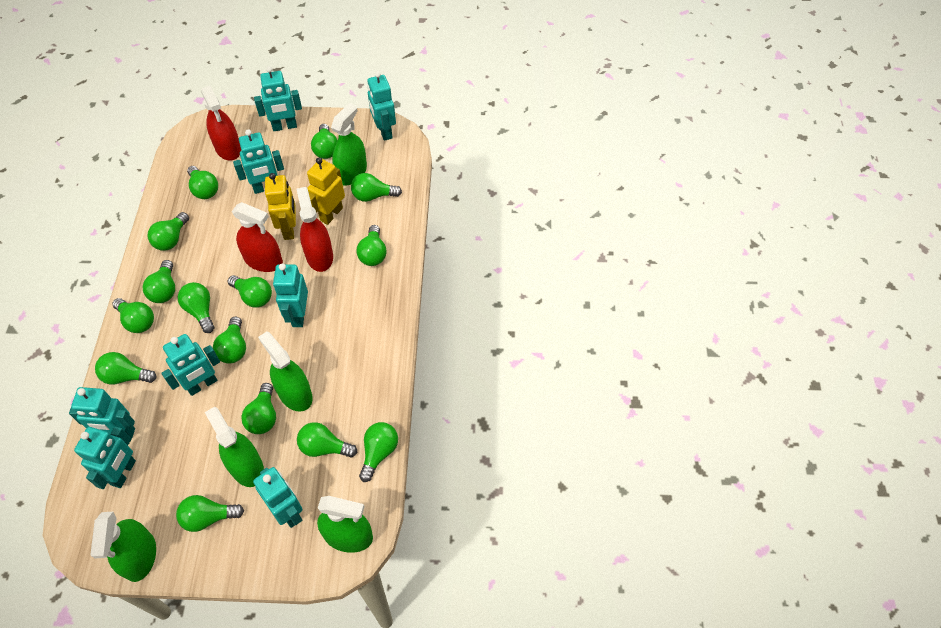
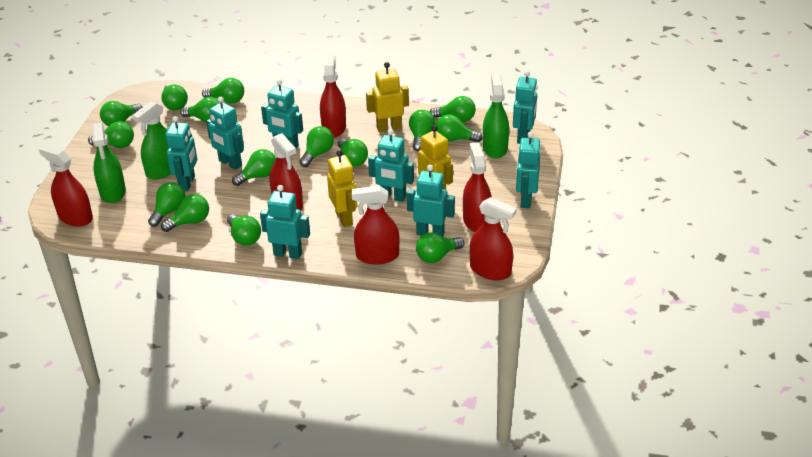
green spray bottle: 5 -> 3
red spray bottle: 3 -> 6
yellow robot: 2 -> 3

